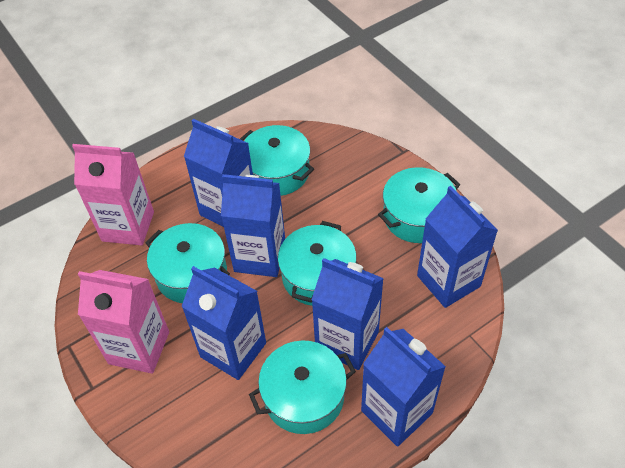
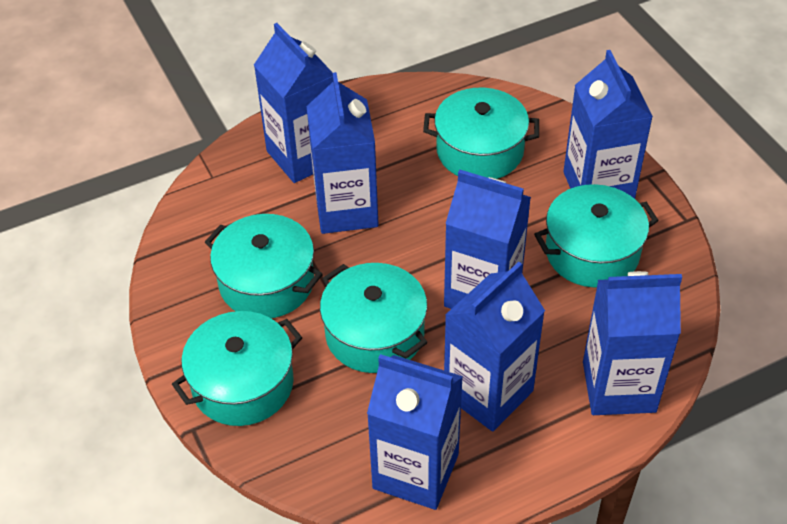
blue carton: 6 -> 7
pink carton: 2 -> 0

